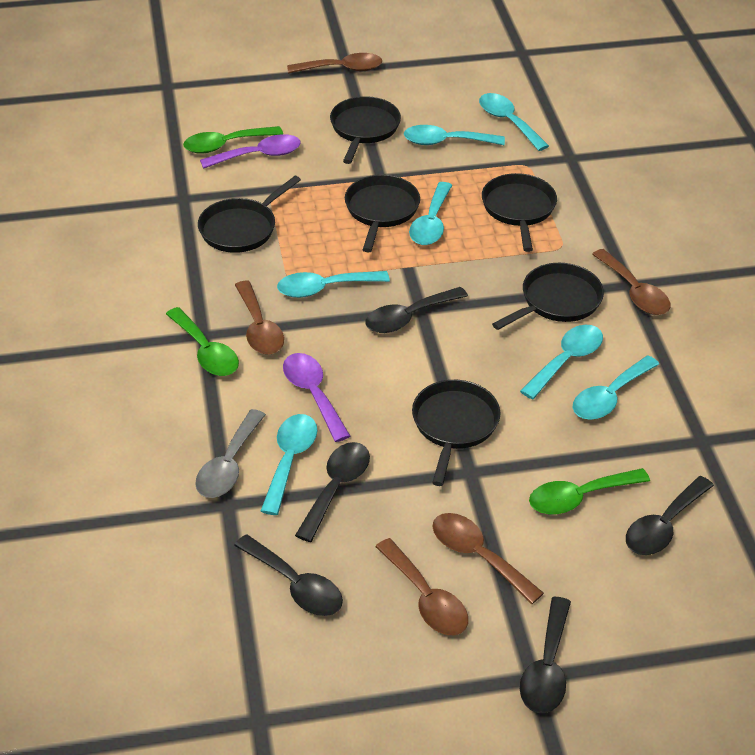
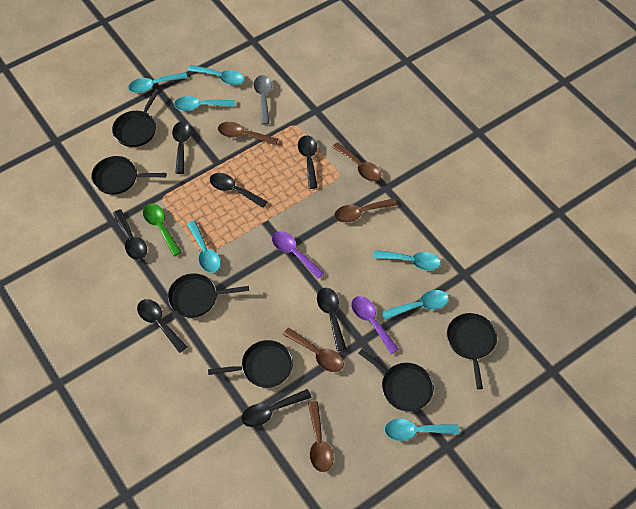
black spoon: 5 -> 7
green spoon: 3 -> 1

